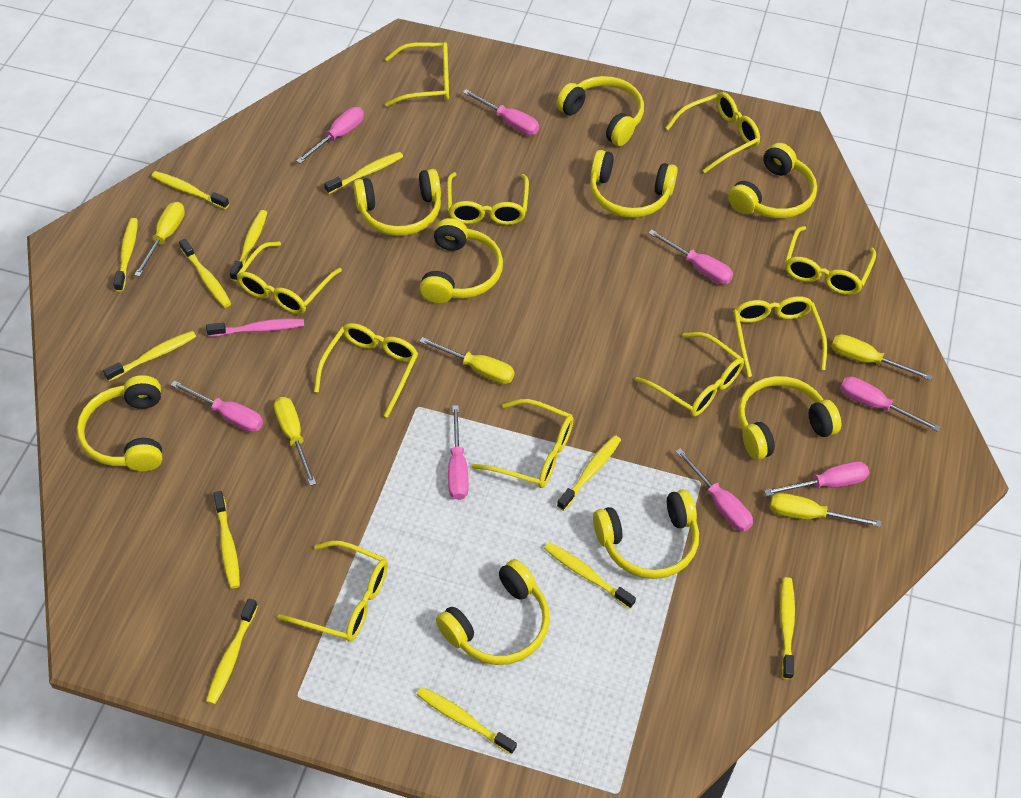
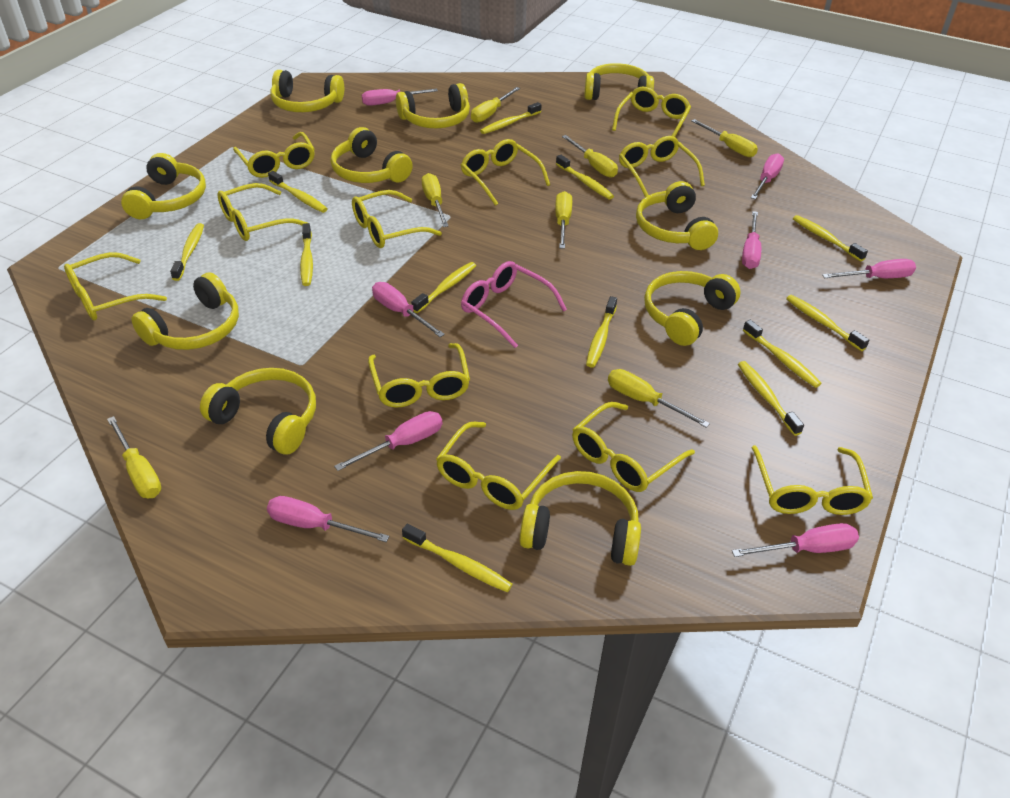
pink glasses: 0 -> 1
pink toothbrush: 1 -> 0
yellow glasses: 10 -> 11
yellow headphones: 9 -> 10
yellow screwdriver: 5 -> 7

